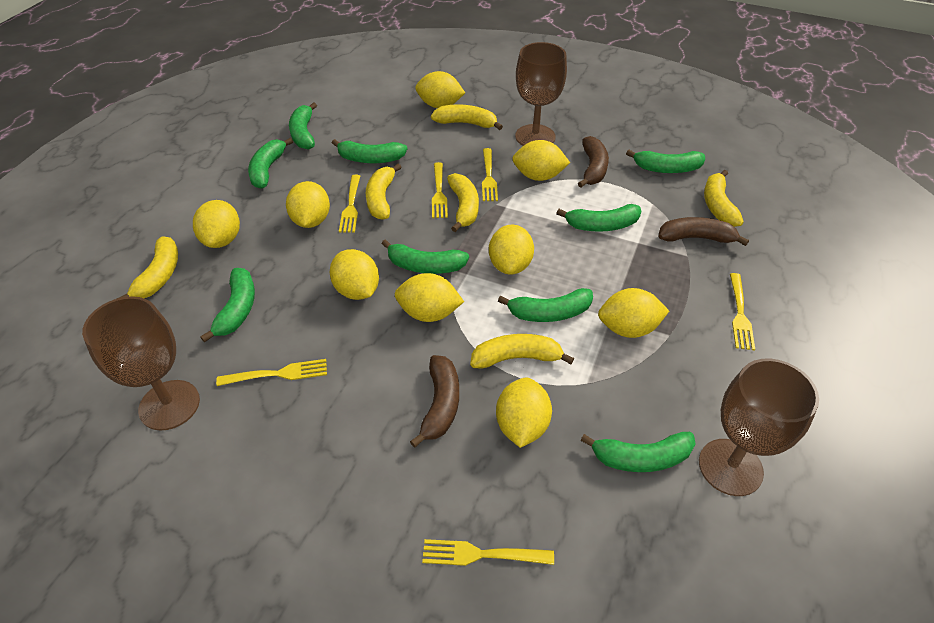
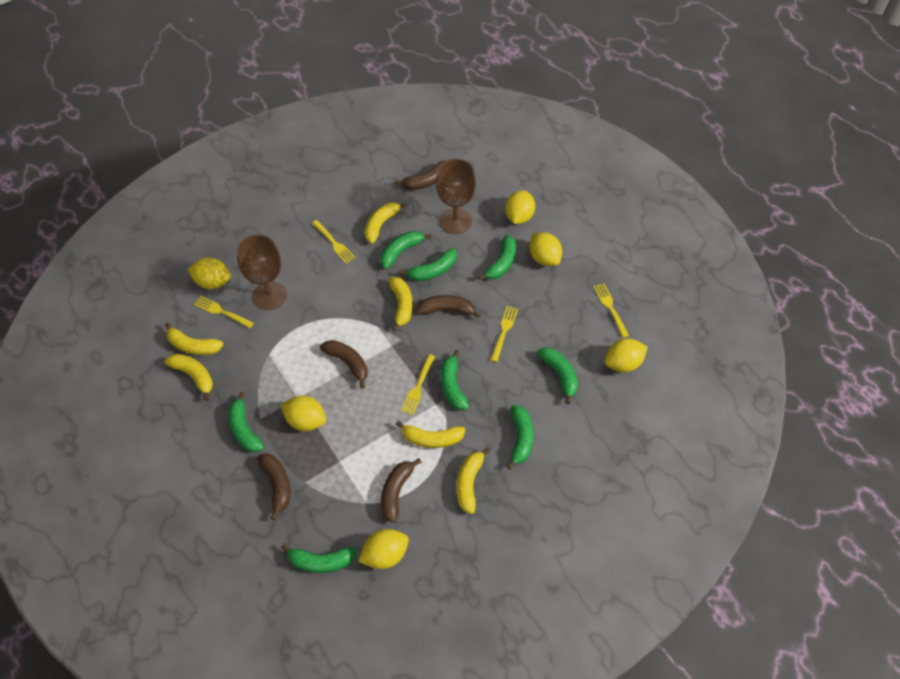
brown banana: 3 -> 5
brown goblet: 3 -> 2
green banana: 9 -> 8
yellow fork: 6 -> 5
yellow lemon: 9 -> 6

